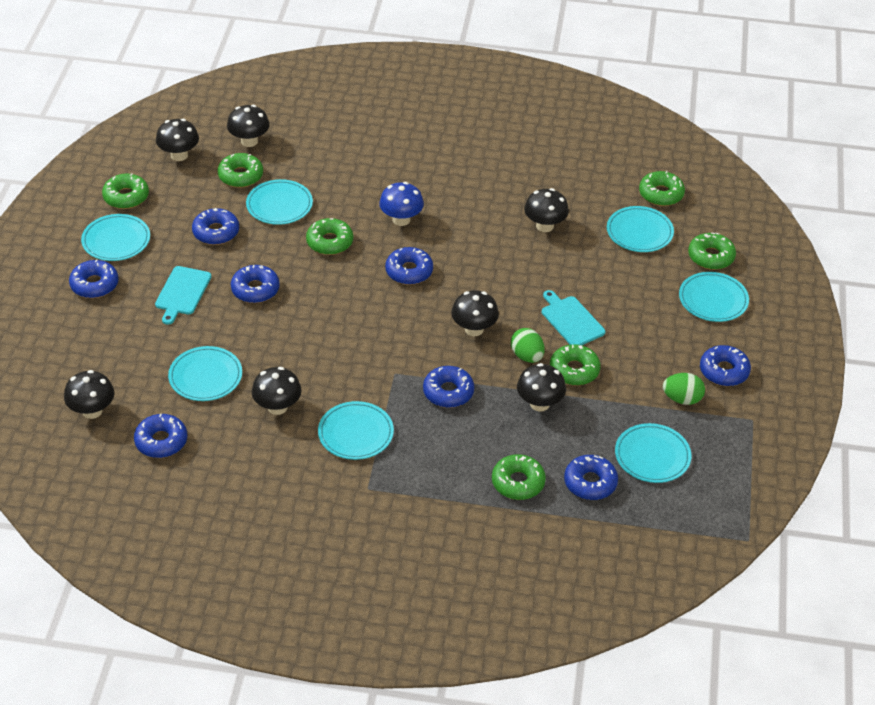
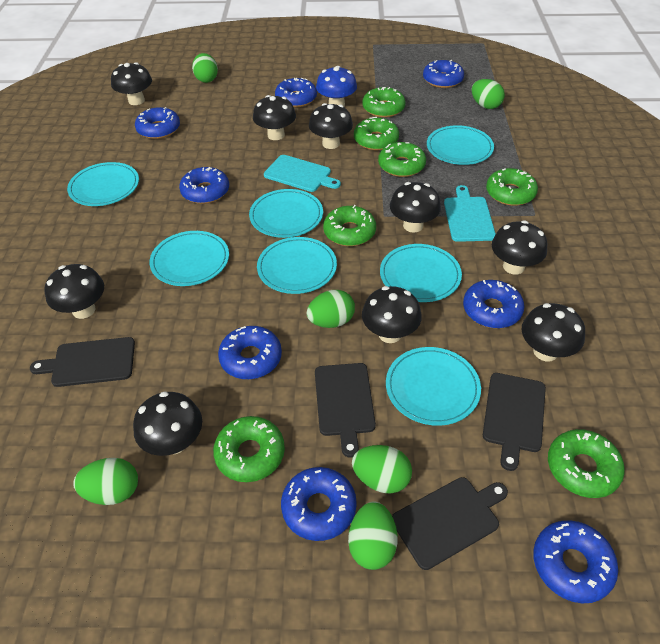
black cutting board: 0 -> 4
black mushroom: 7 -> 9
green egg: 2 -> 6

